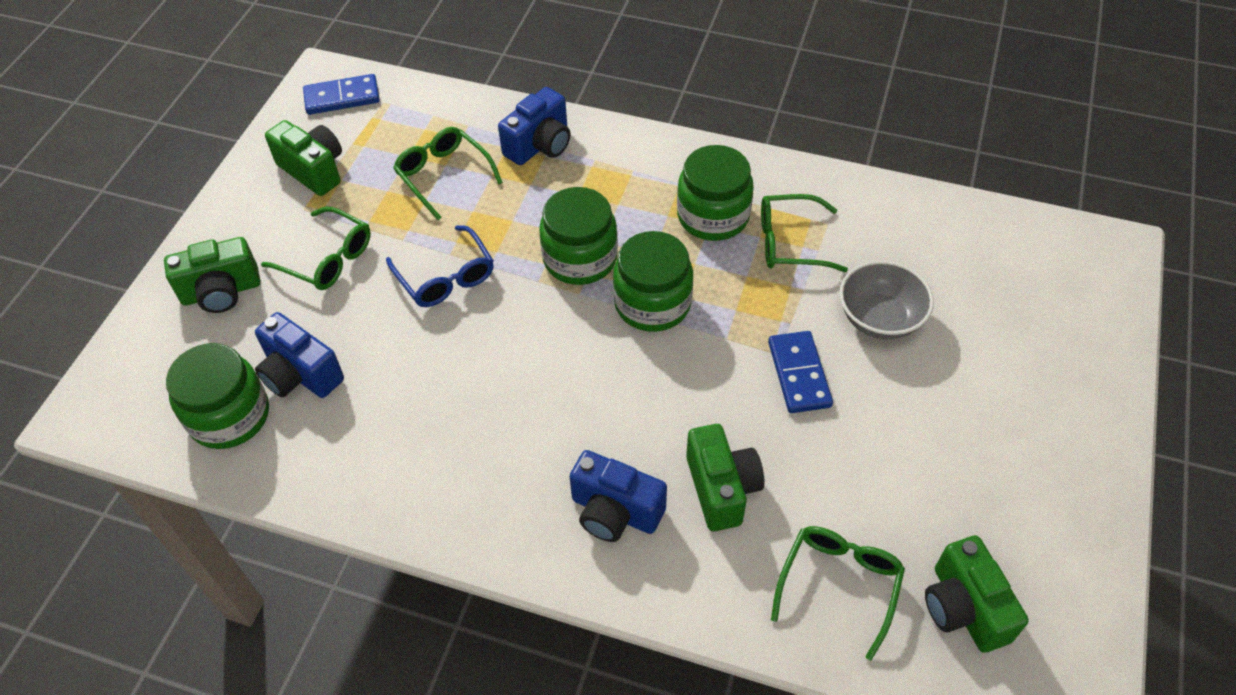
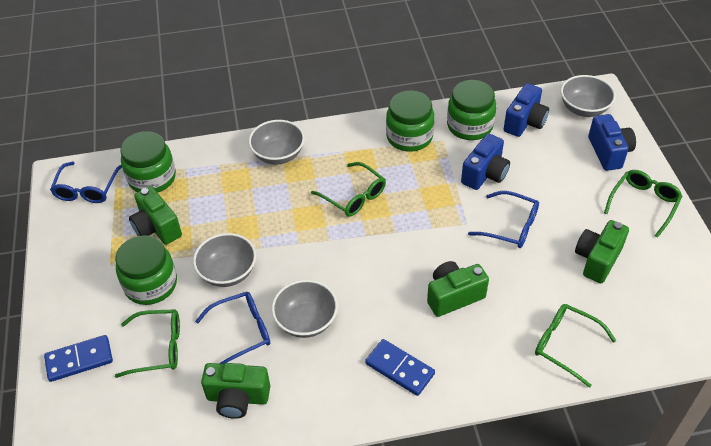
blue glasses: 1 -> 3
grey bowl: 1 -> 4

